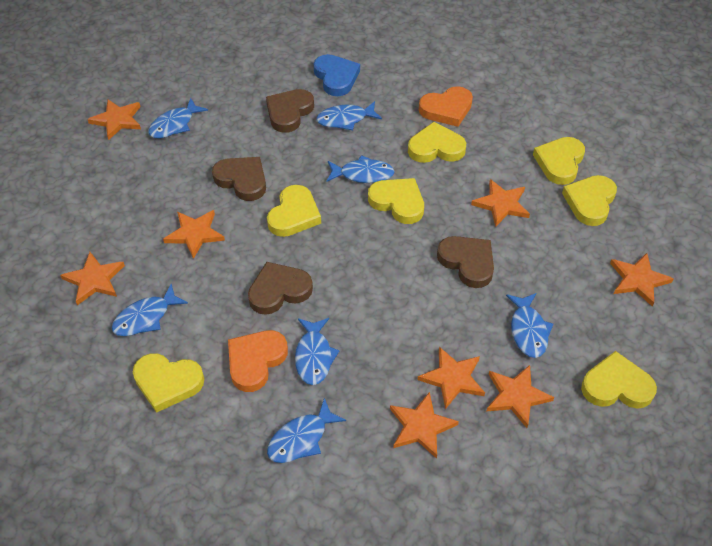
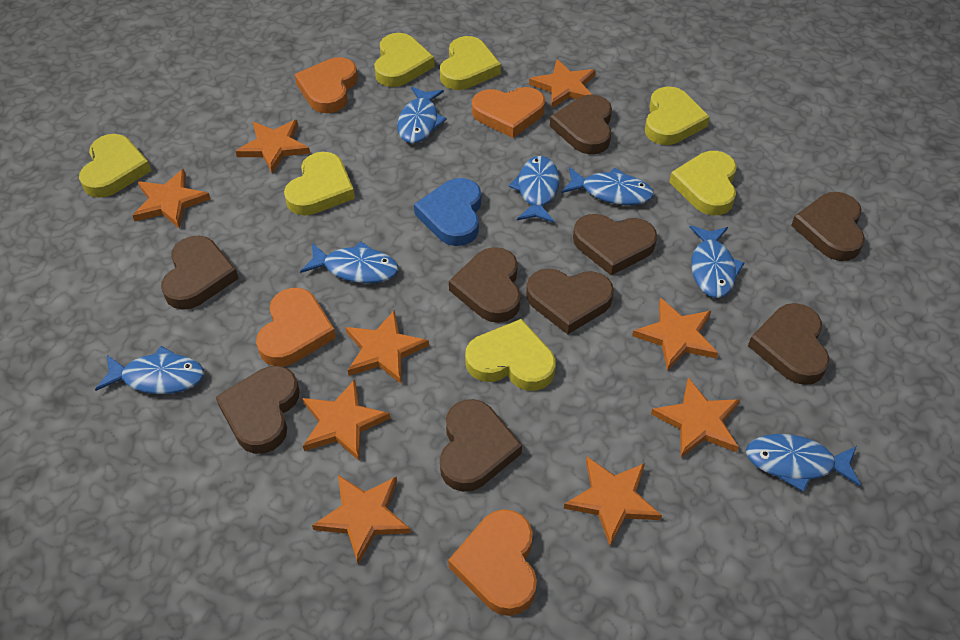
brown heart: 4 -> 9
orange heart: 2 -> 4
orange star: 8 -> 9

